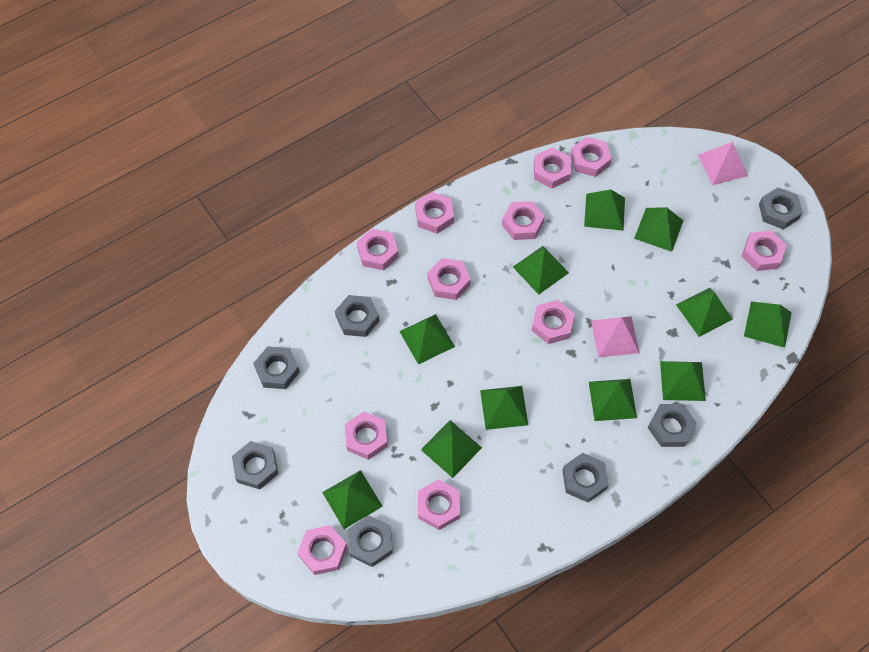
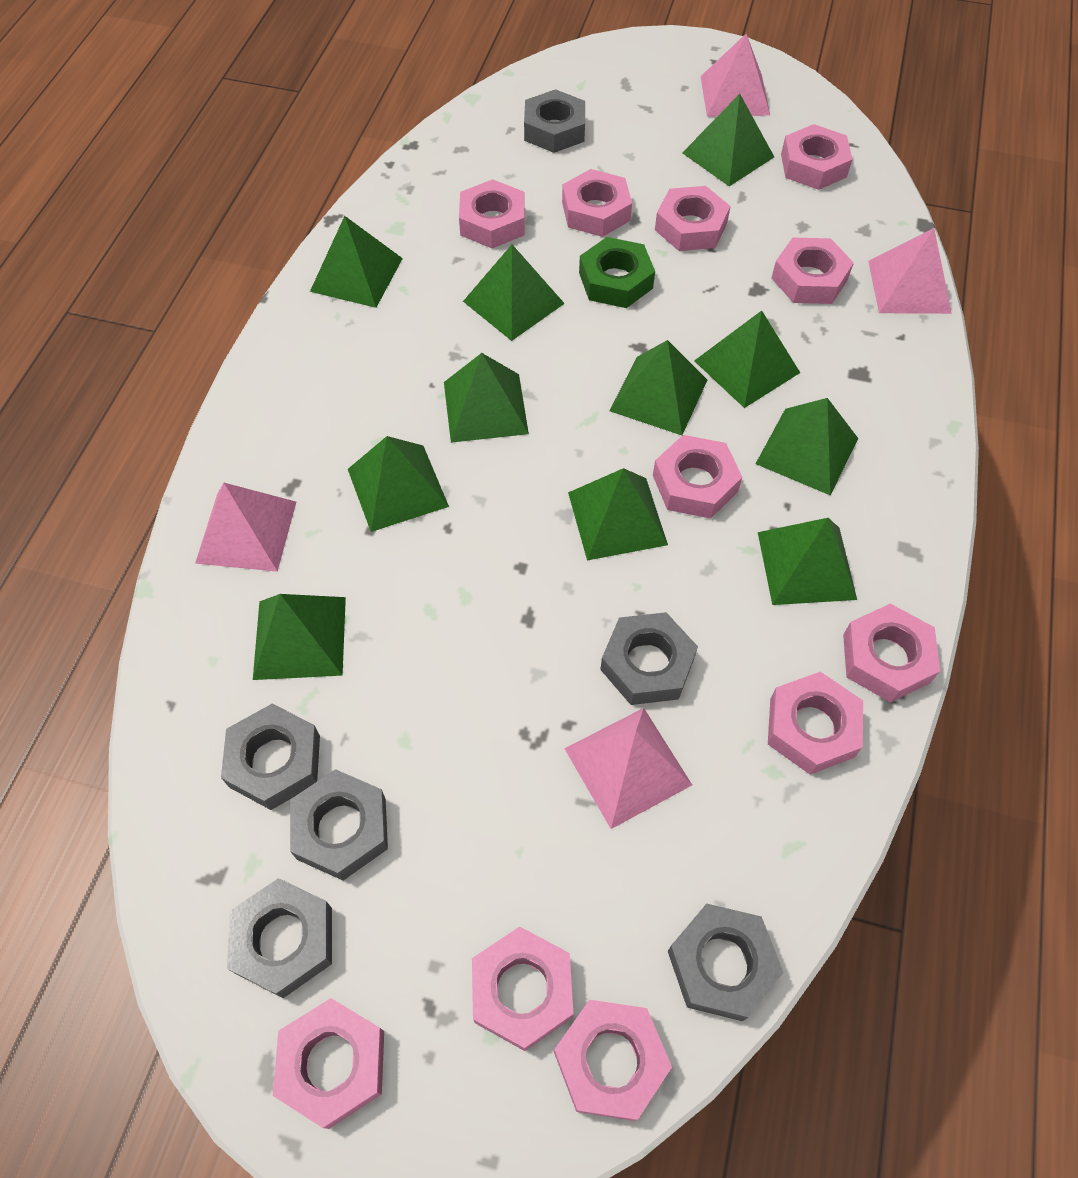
green nut: 0 -> 1
grey nut: 7 -> 6
pink pyramid: 2 -> 4

